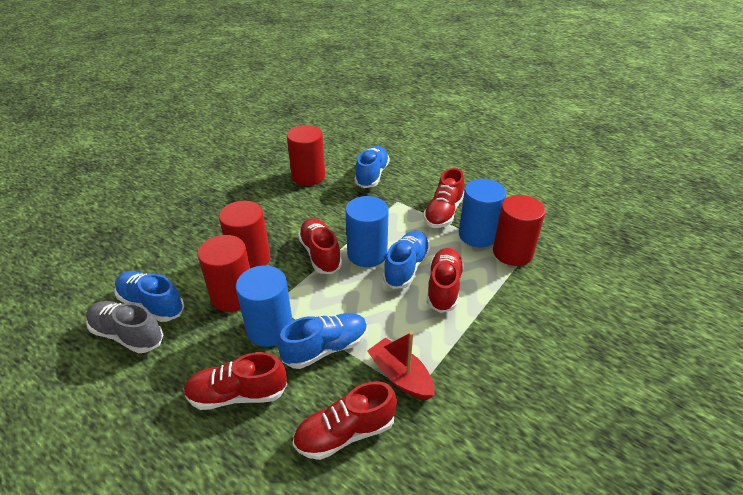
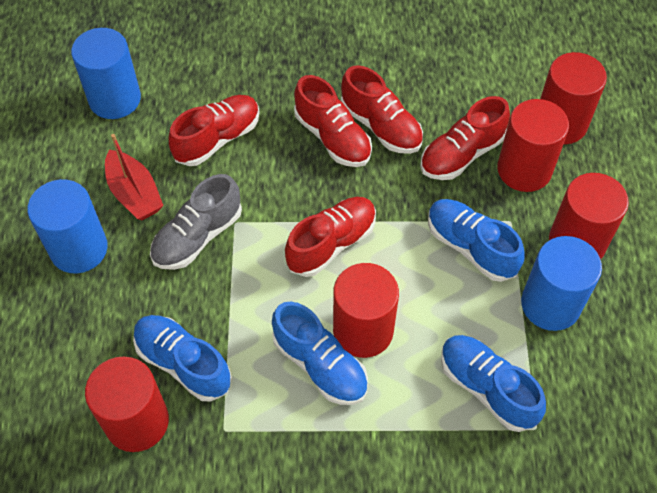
red cylinder: 4 -> 5

